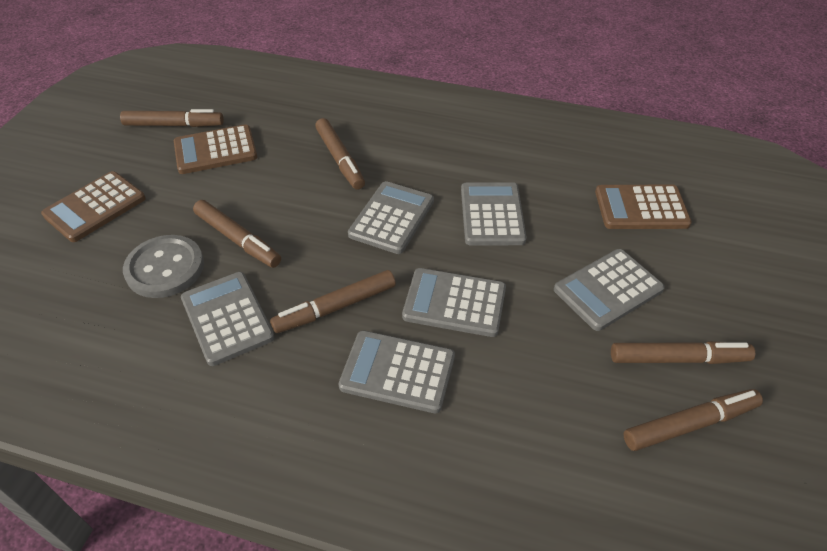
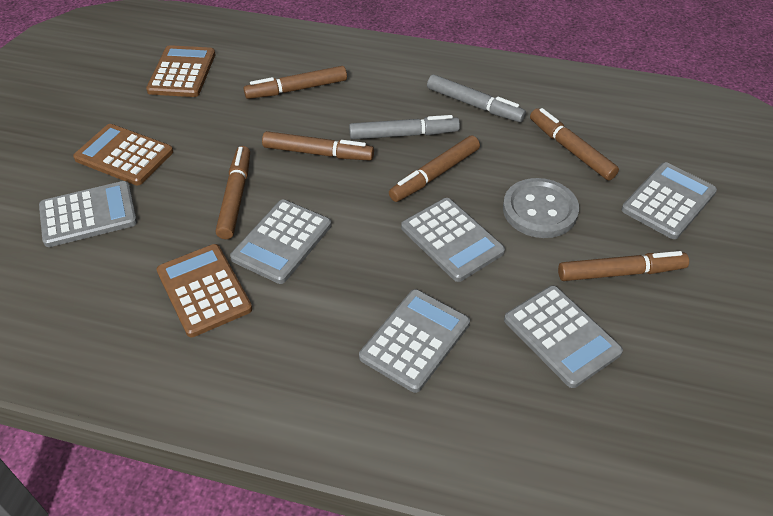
grey marker: 0 -> 2

